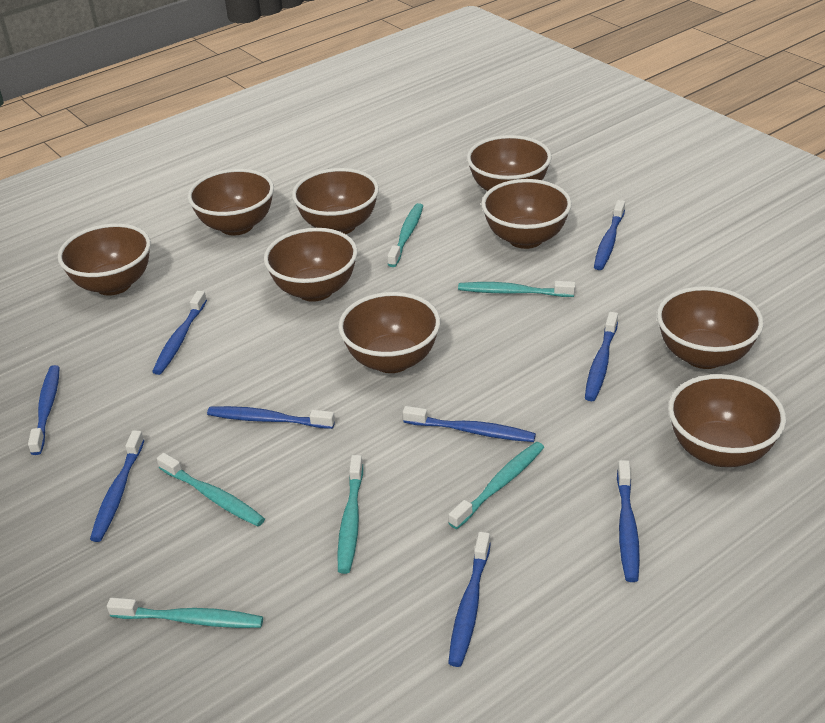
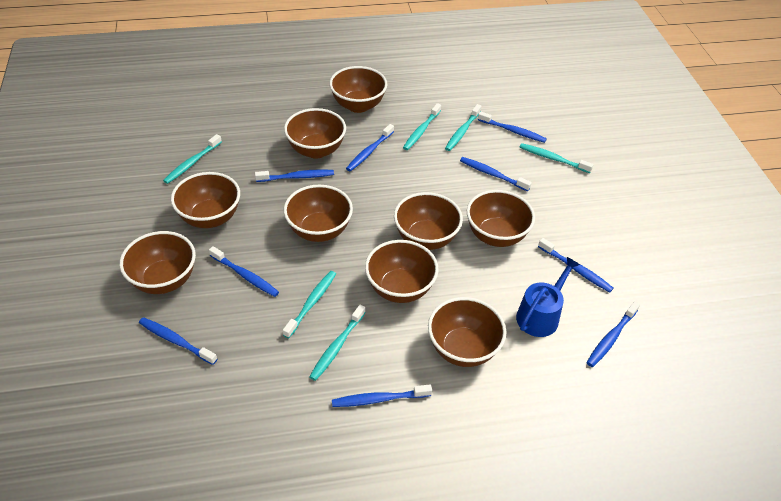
blue watering can: 0 -> 1

